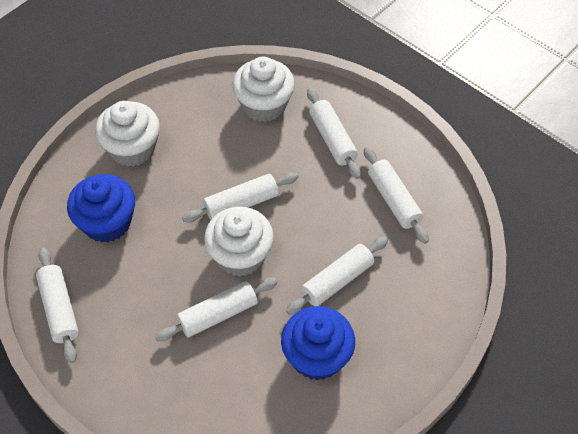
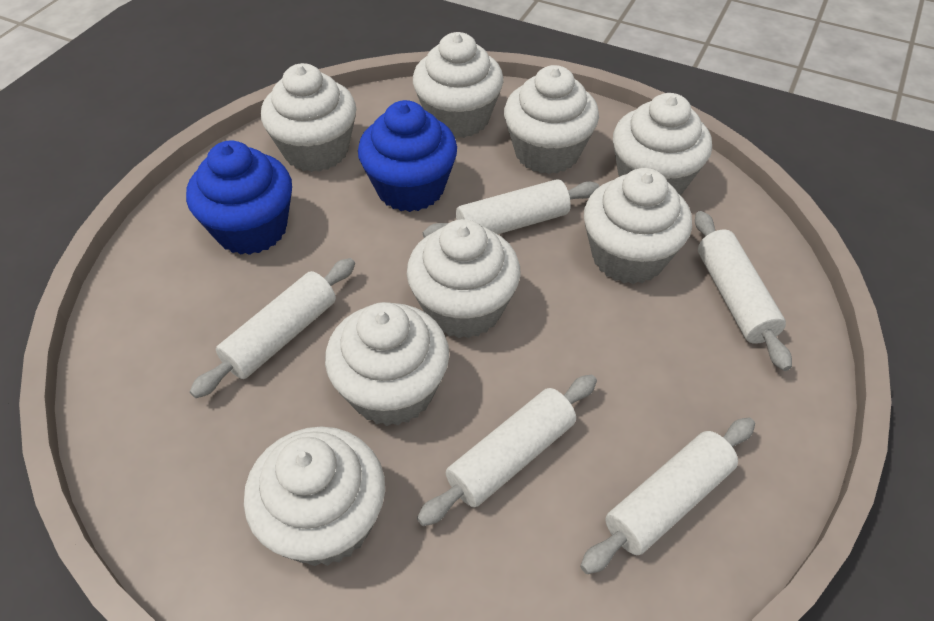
white cupcake: 3 -> 8
white rolling pin: 6 -> 5

